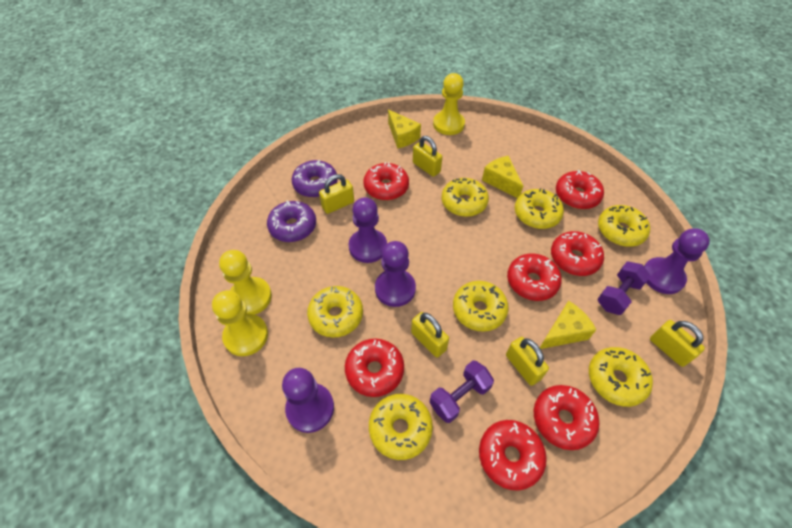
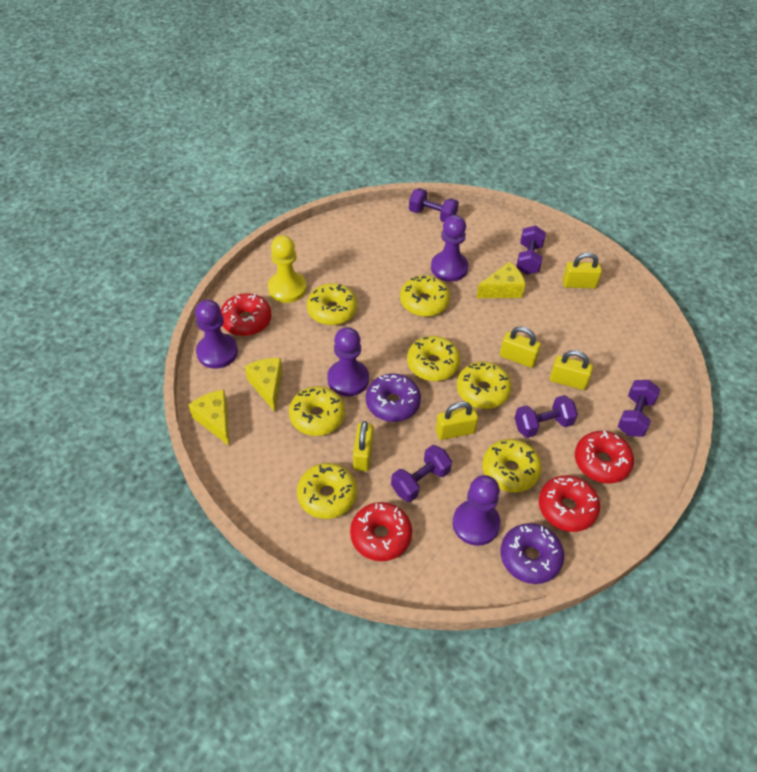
purple dumbbell: 2 -> 5
red donut: 7 -> 4
yellow pawn: 3 -> 1

